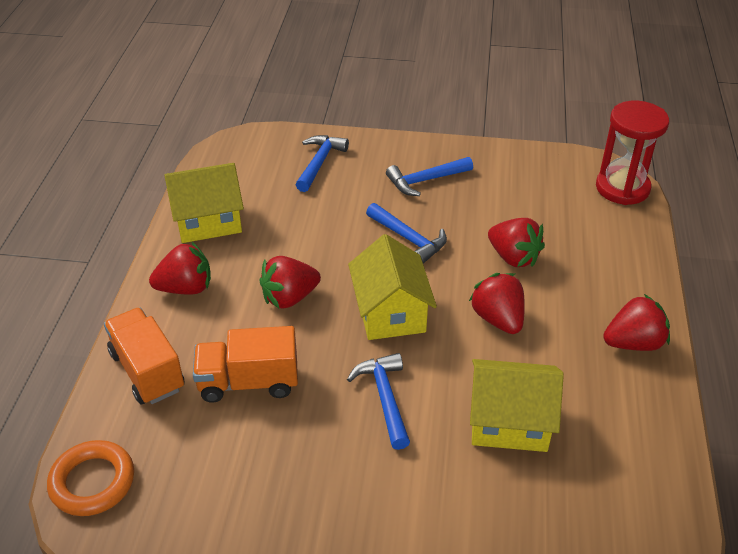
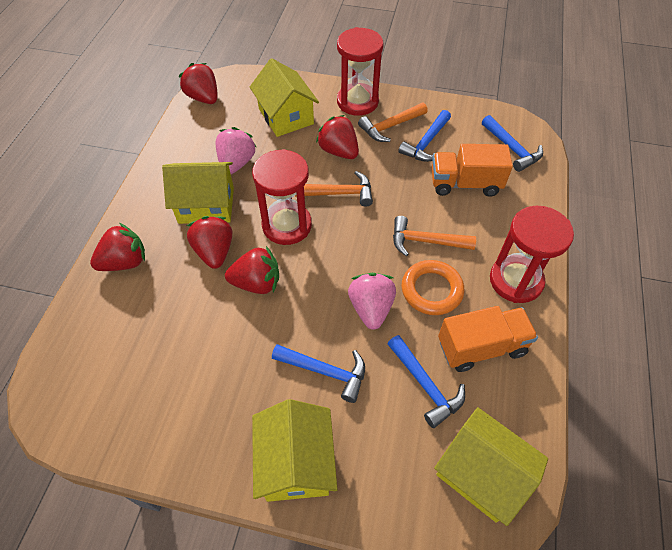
orange hammer: 0 -> 3
pink strawberry: 0 -> 2
red hourglass: 1 -> 3
yellow house: 3 -> 4

